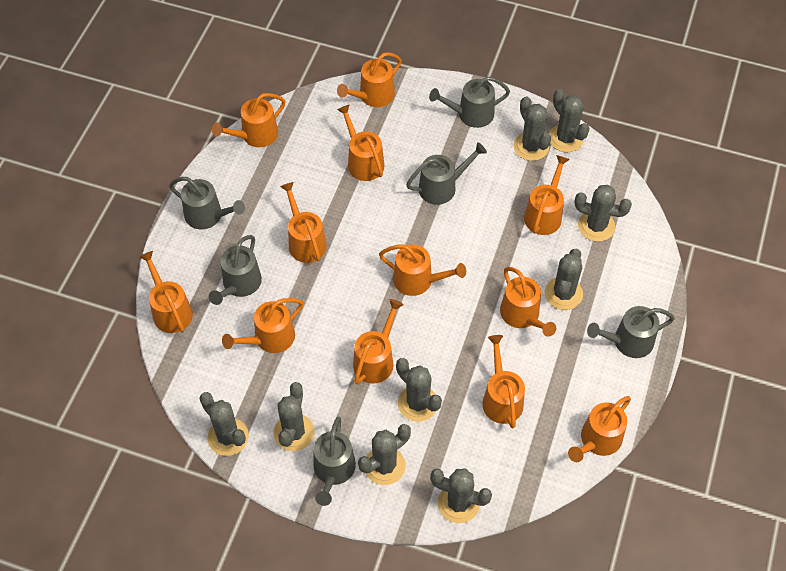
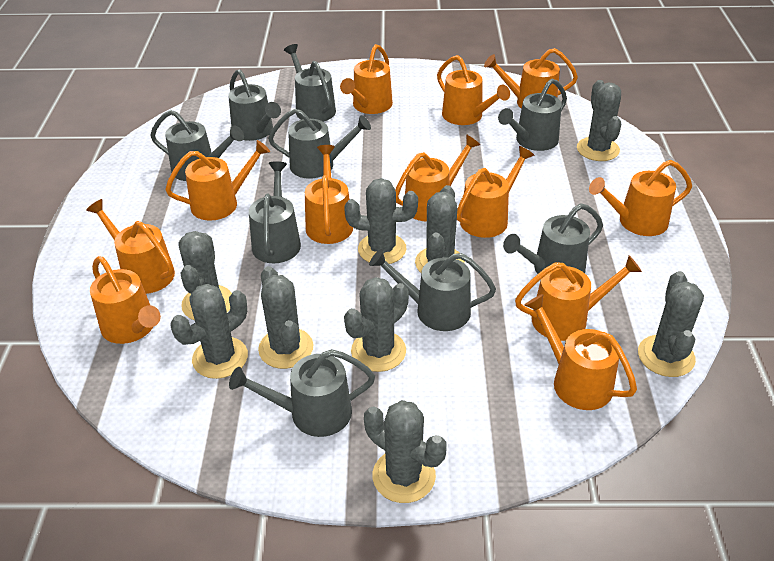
grey watering can: 6 -> 9

